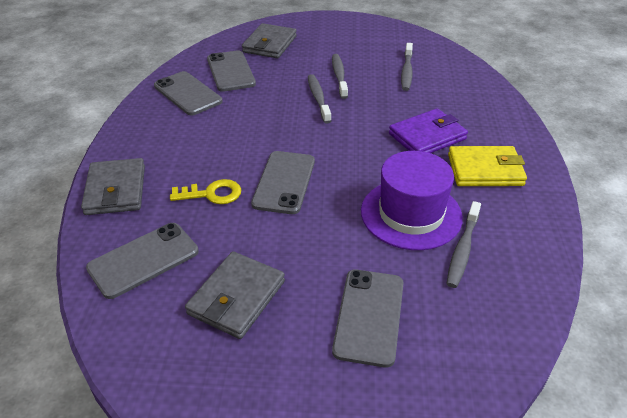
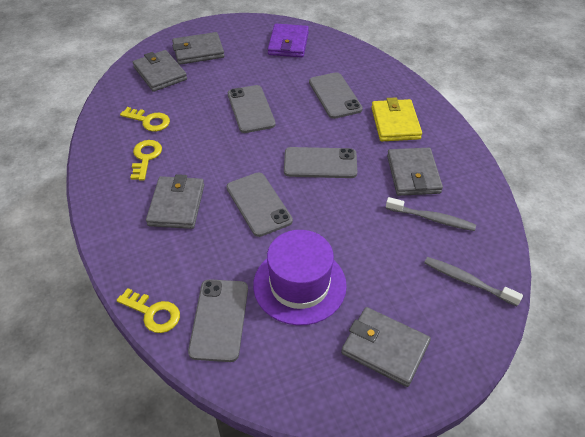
grey toothbrush: 4 -> 2
grey wallet: 3 -> 5
yellow key: 1 -> 3

